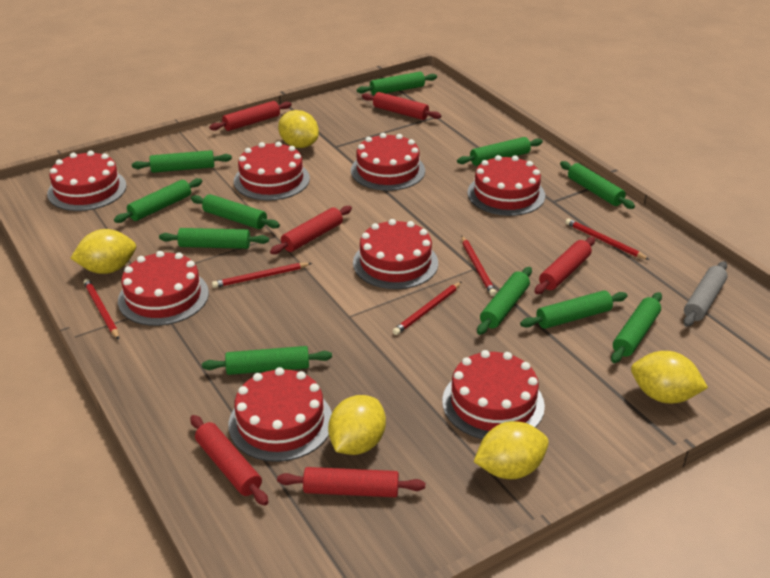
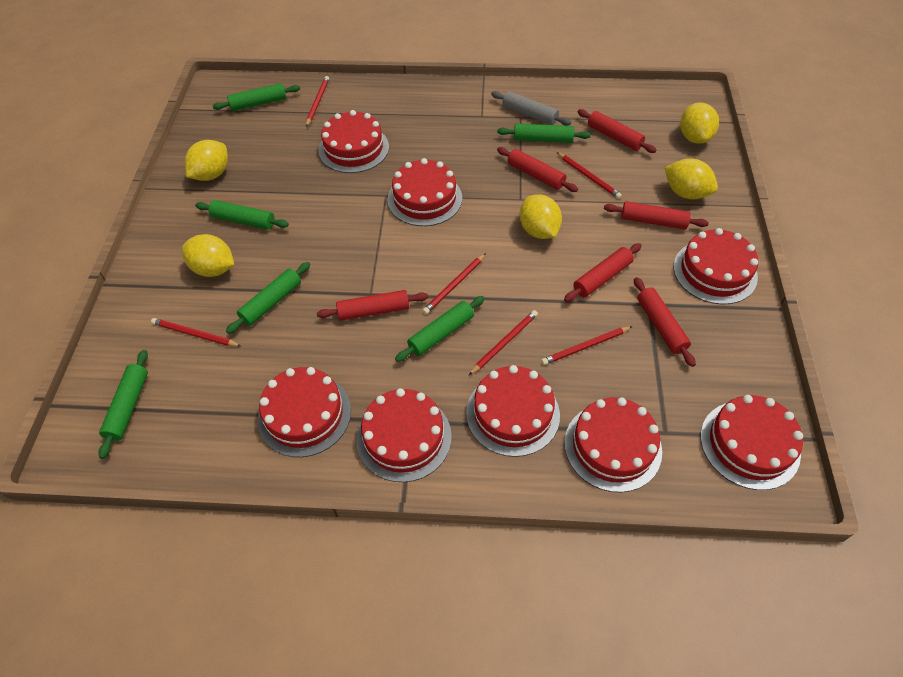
green rolling pin: 11 -> 6
red pencil: 5 -> 6

